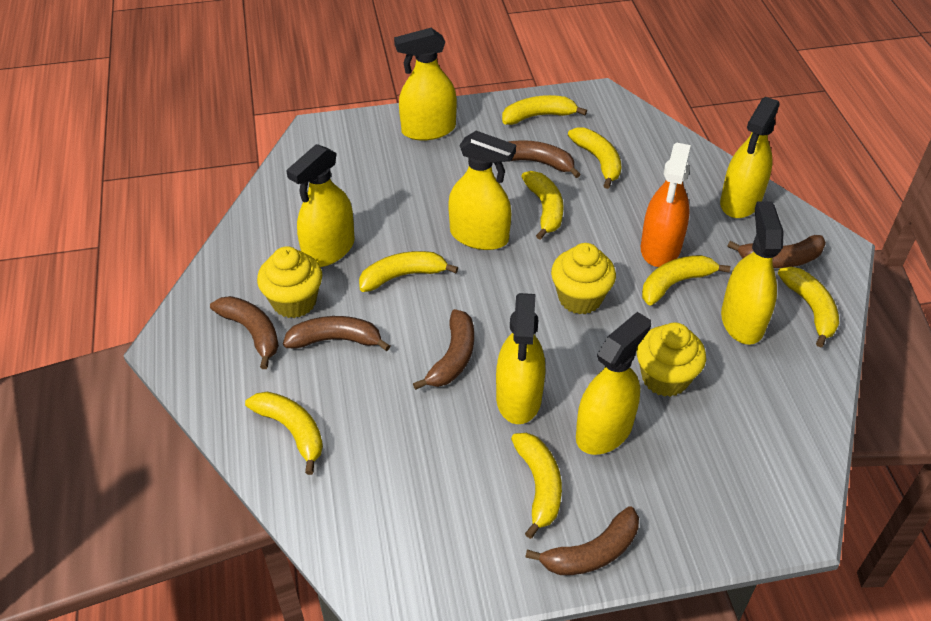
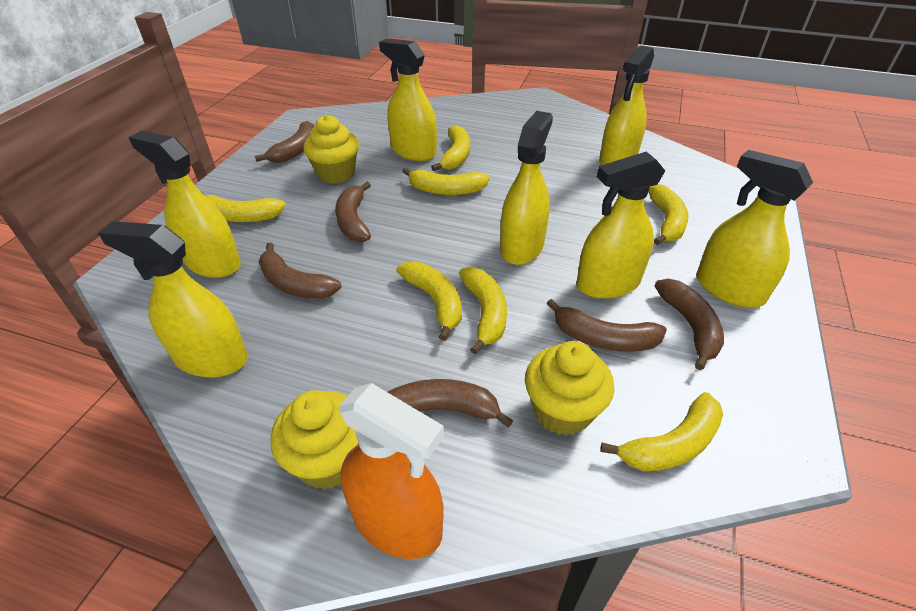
yellow banana: 8 -> 7

